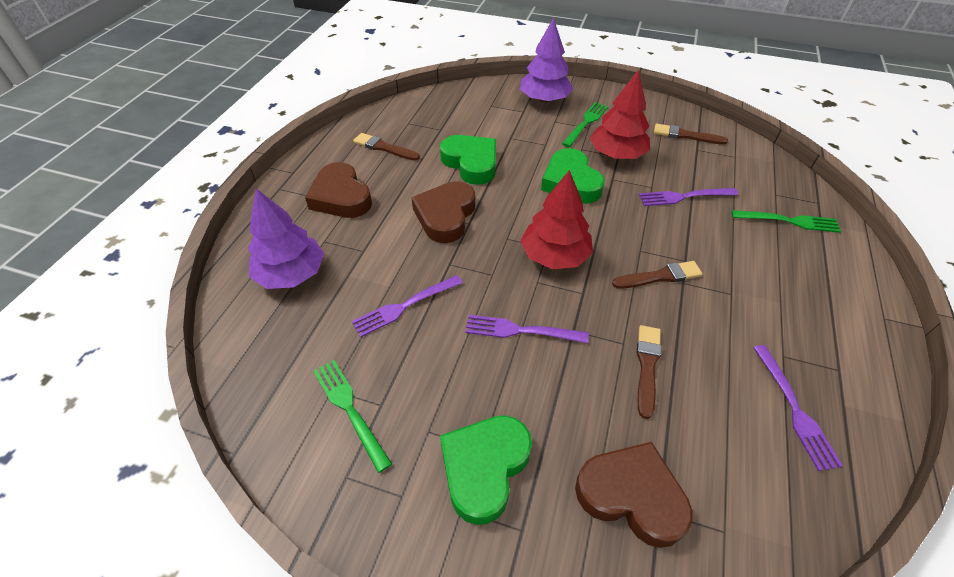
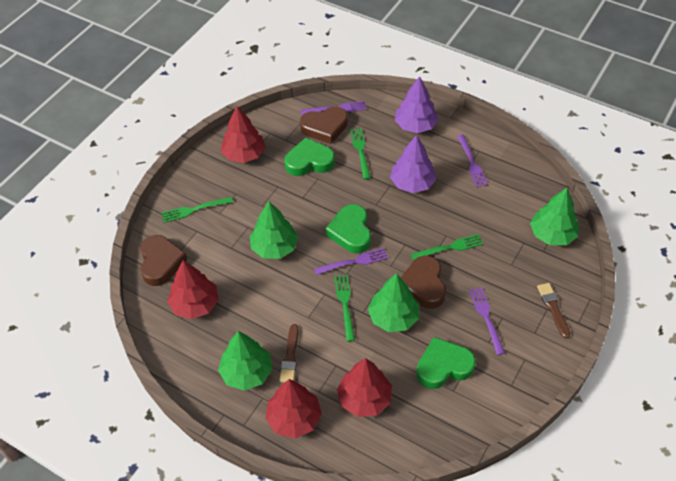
brown brush: 4 -> 2
green fork: 3 -> 4
green tree: 0 -> 4
red tree: 2 -> 4

